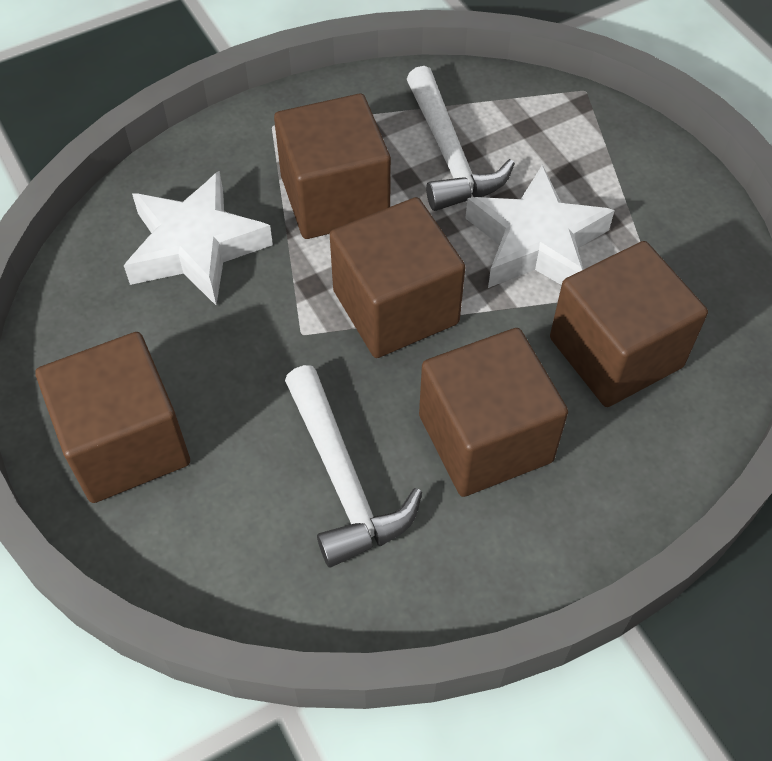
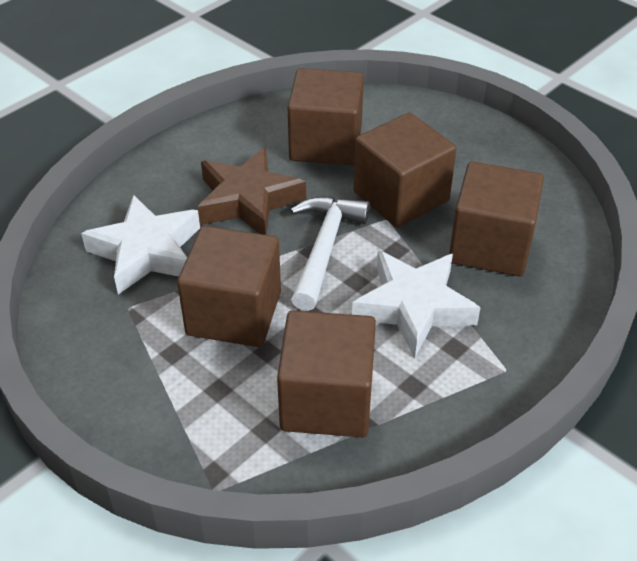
brown star: 0 -> 1
white hammer: 2 -> 1

